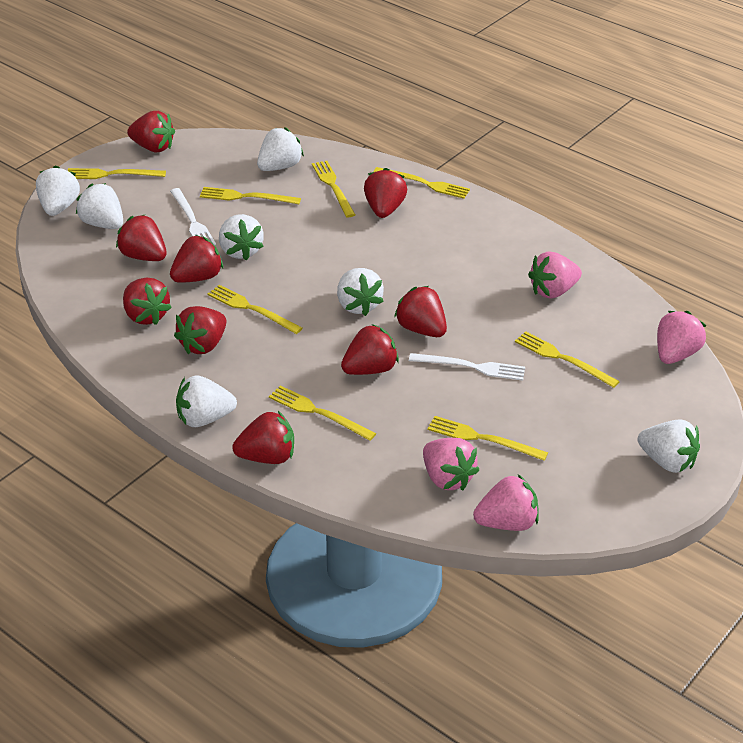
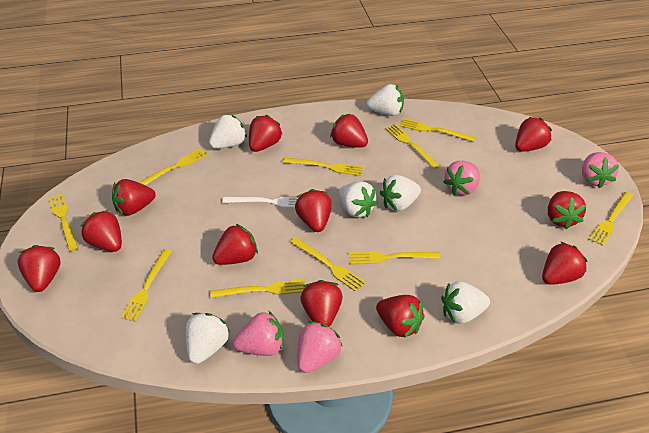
red strawberry: 9 -> 12
white fork: 2 -> 1
white strawberry: 7 -> 6
yellow fork: 8 -> 10

